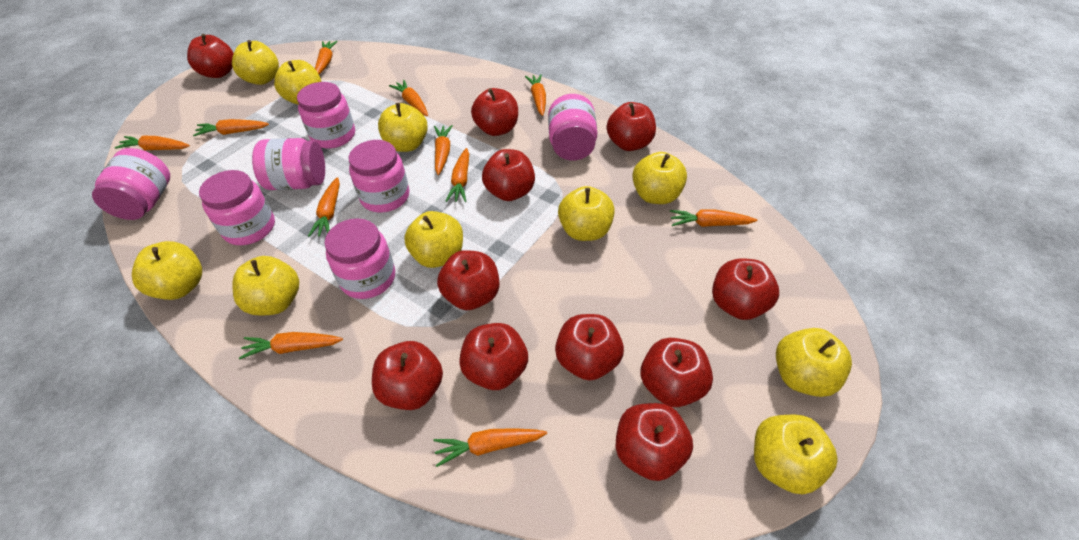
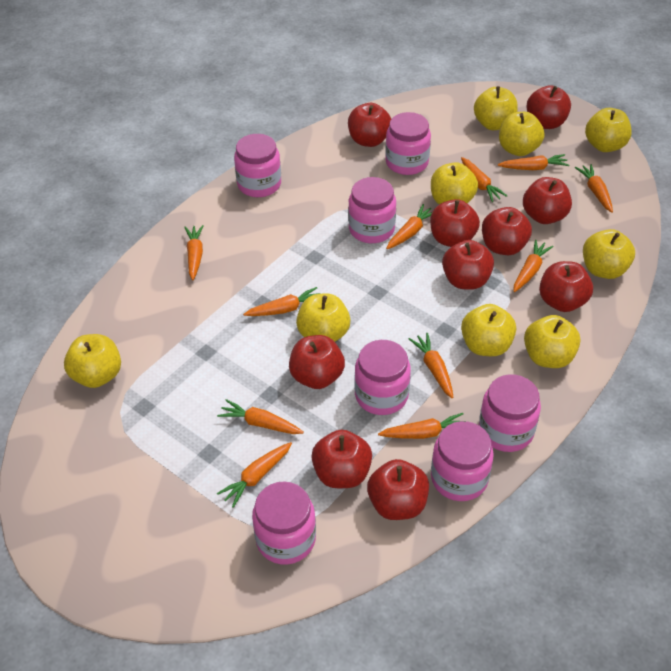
red apple: 11 -> 10
yellow apple: 10 -> 9

